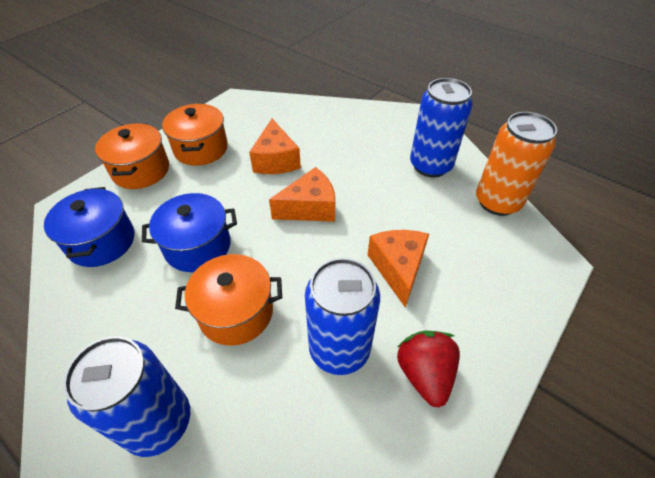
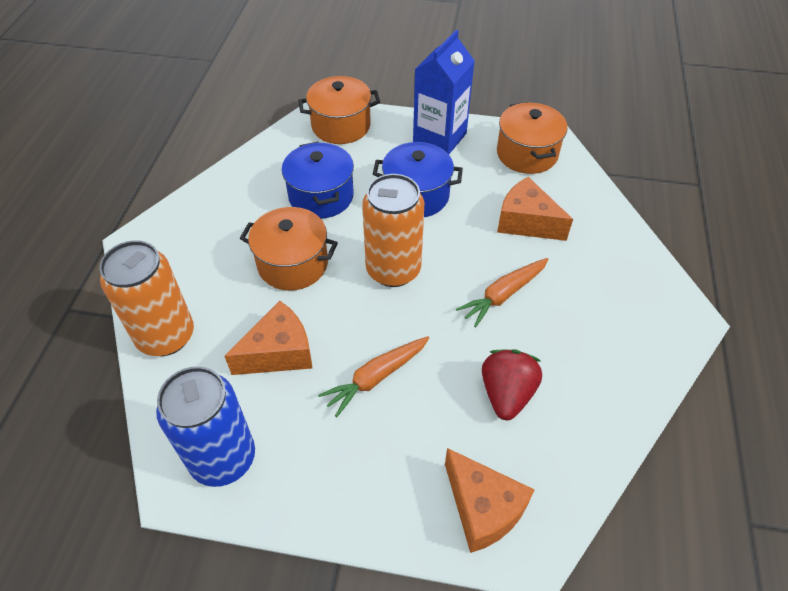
blue can: 3 -> 1
blue carton: 0 -> 1
orange can: 1 -> 2
orange carrot: 0 -> 2

